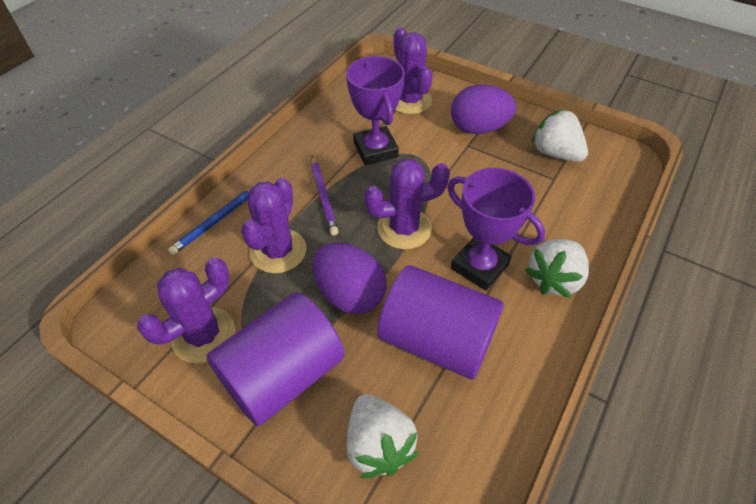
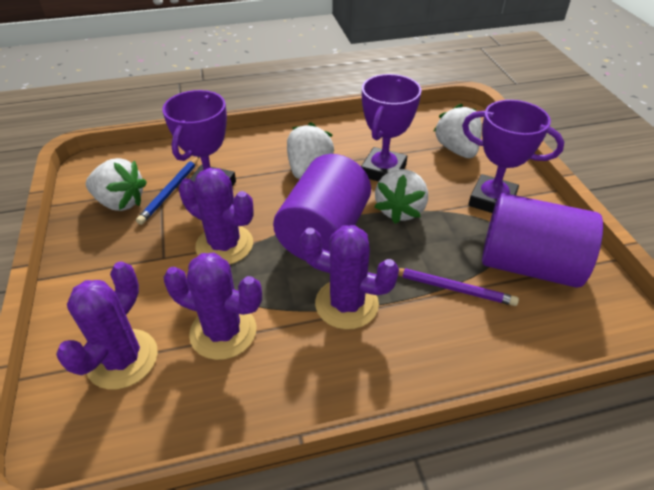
purple egg: 2 -> 0
purple trophy: 2 -> 3
white strawberry: 3 -> 4

